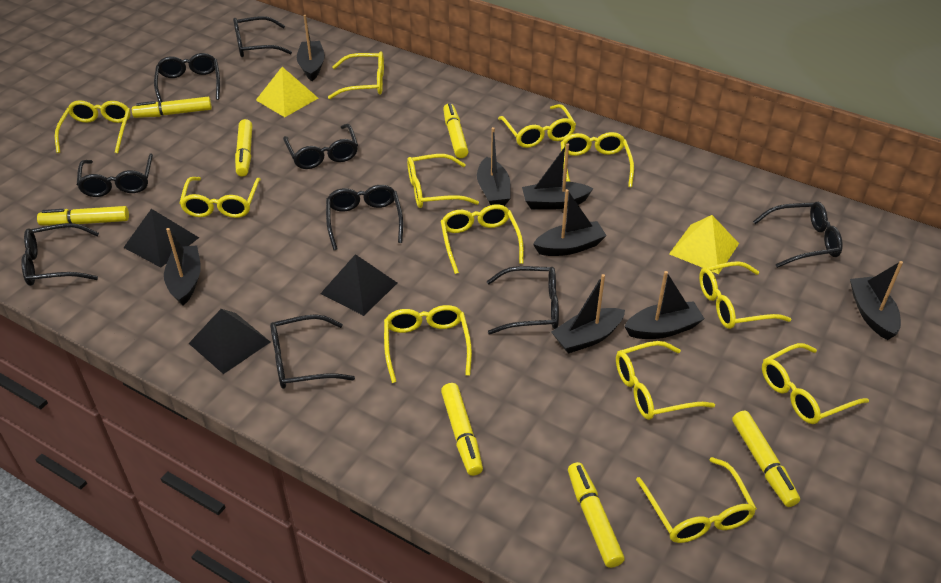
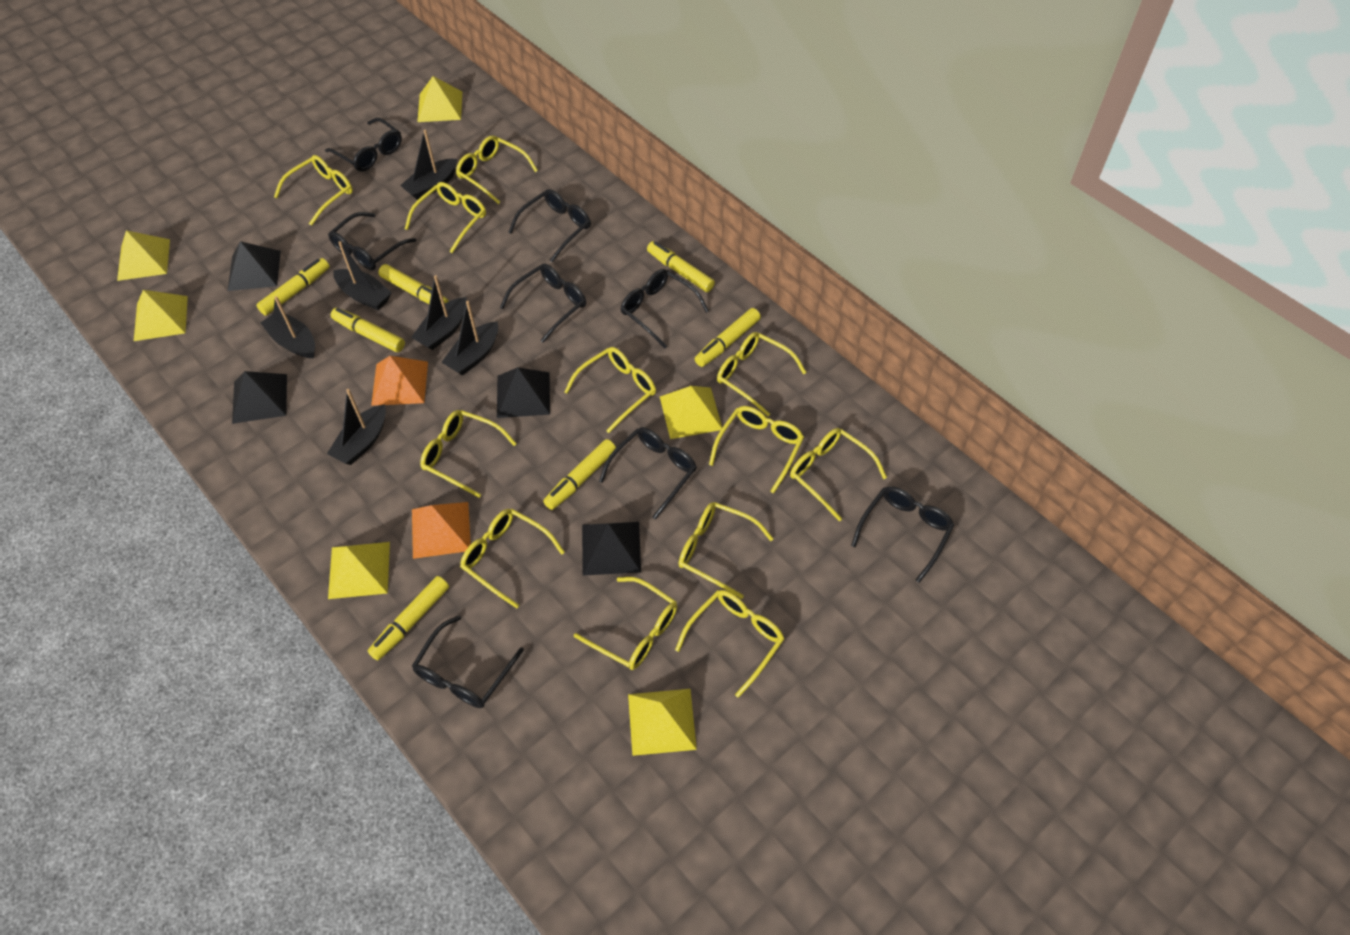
black boat: 8 -> 6
black glasses: 9 -> 8
black pyramid: 3 -> 4
orange pyramid: 0 -> 2
yellow pyramid: 2 -> 6

